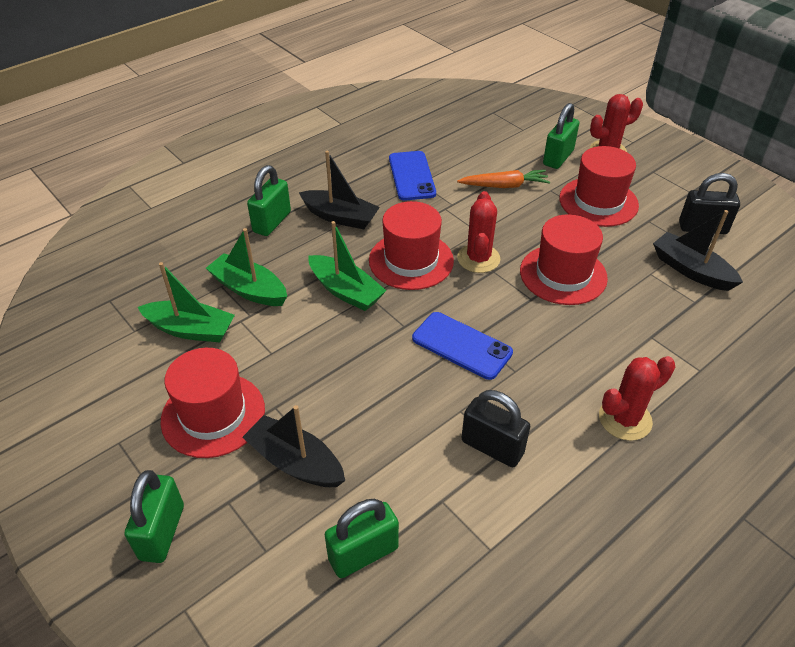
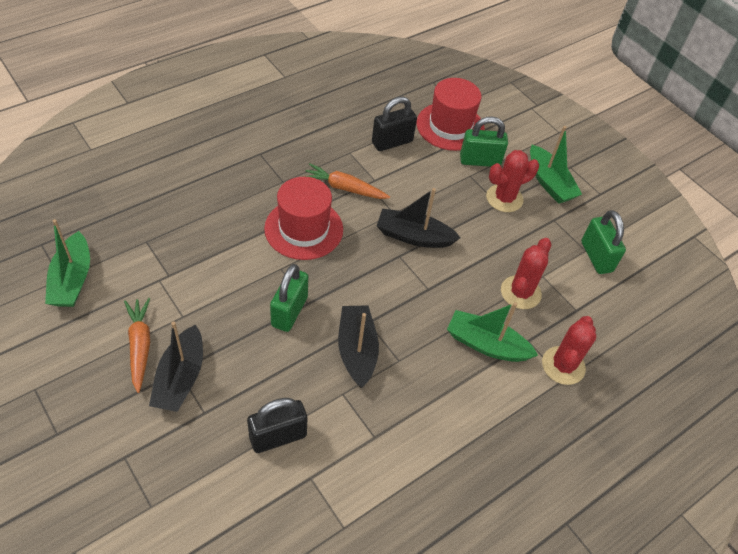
blue phone: 2 -> 0
green padlock: 4 -> 3
orange carrot: 1 -> 2
red hat: 4 -> 2

